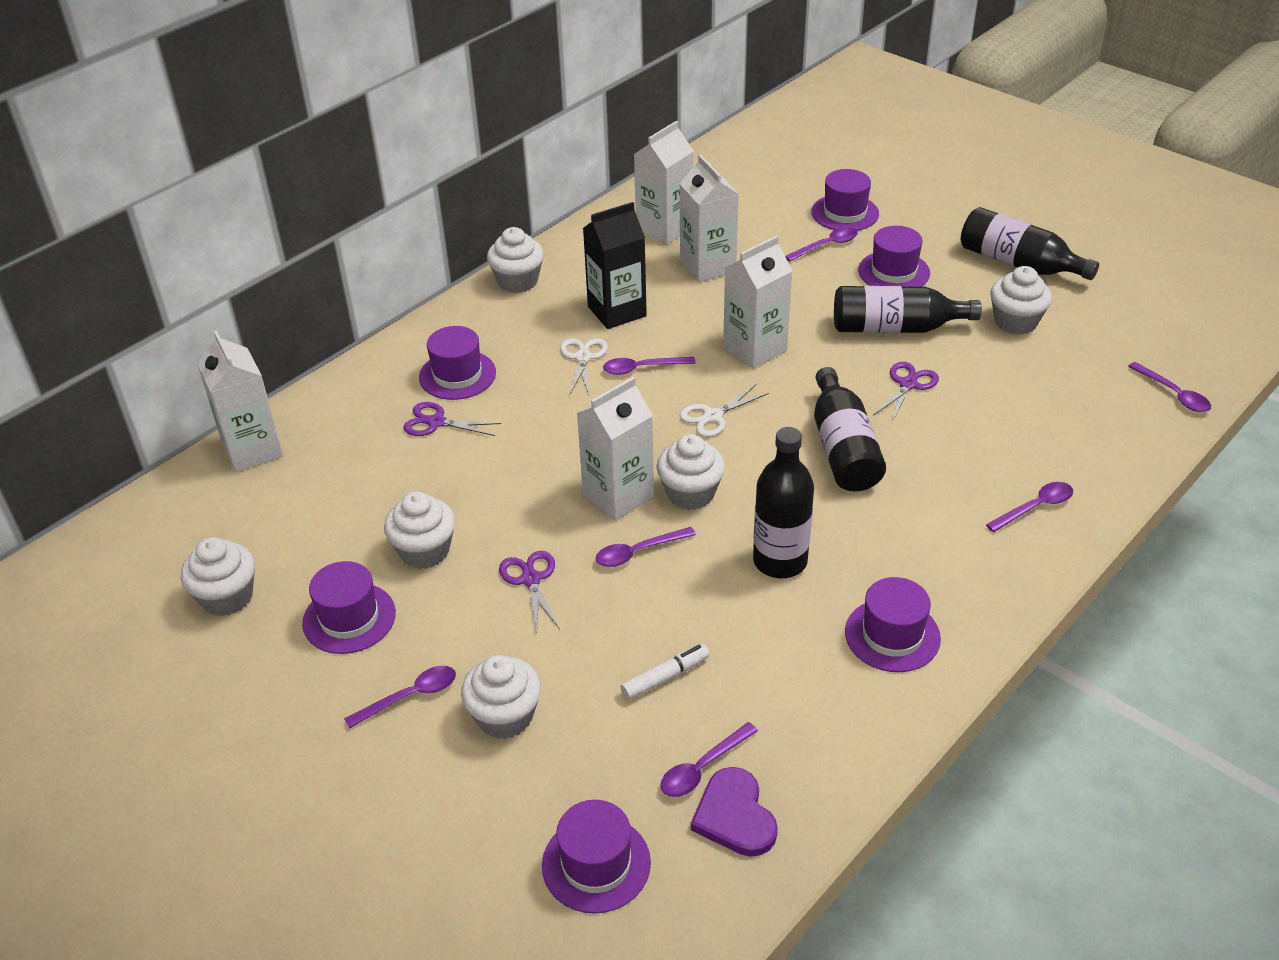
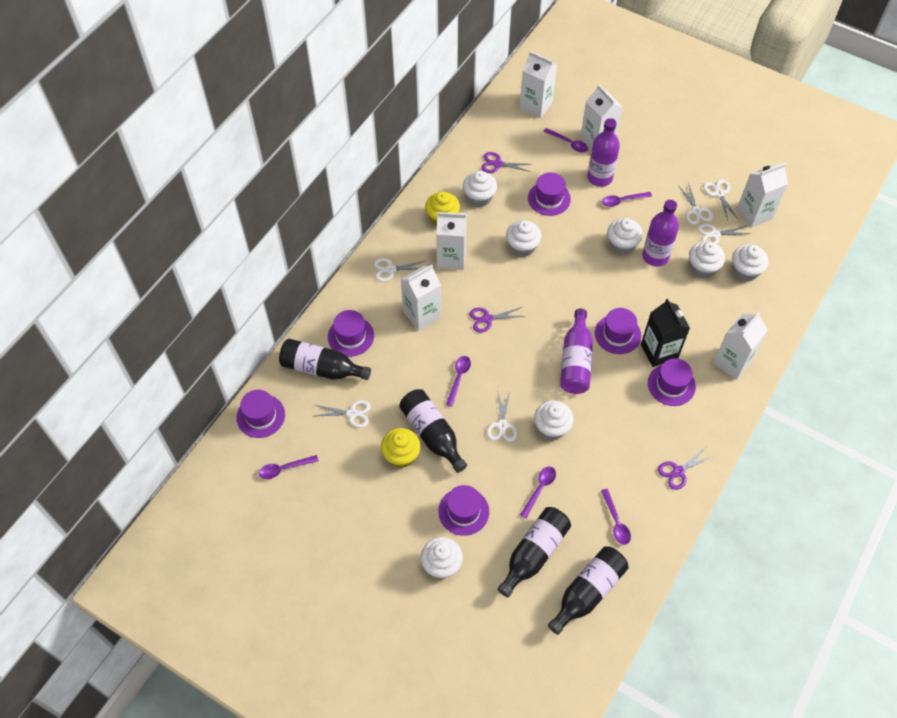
purple bottle: 0 -> 3
purple heart: 1 -> 0
purple spoon: 7 -> 6
white carton: 5 -> 6
white cupcake: 6 -> 7
white marker: 1 -> 0
white scissors: 2 -> 6
yellow cupcake: 0 -> 2

